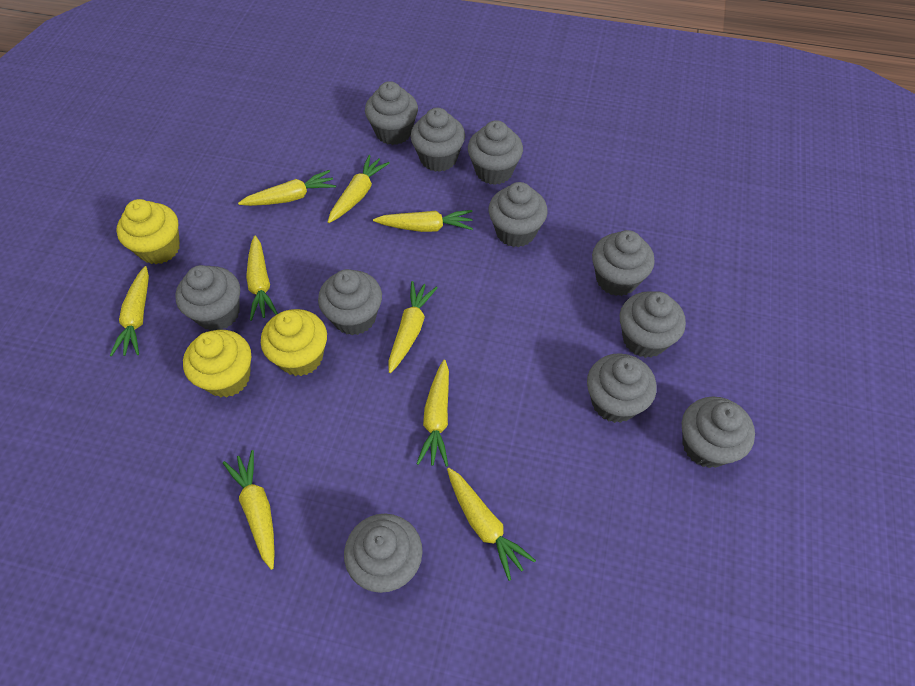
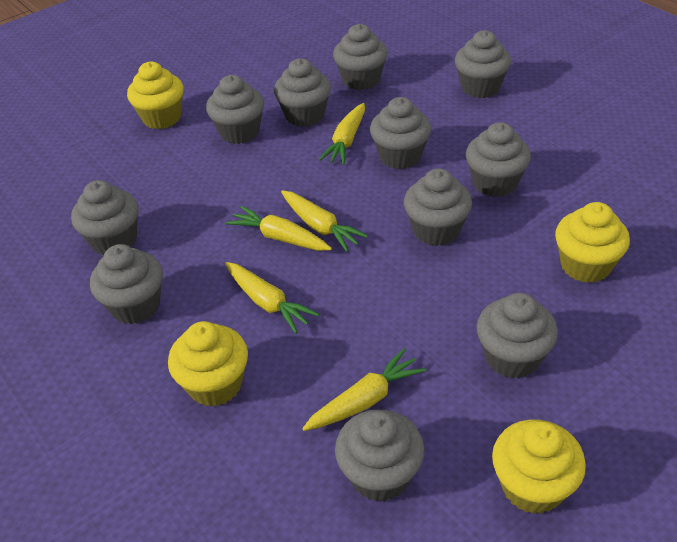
yellow carrot: 9 -> 5
yellow cupcake: 3 -> 4

